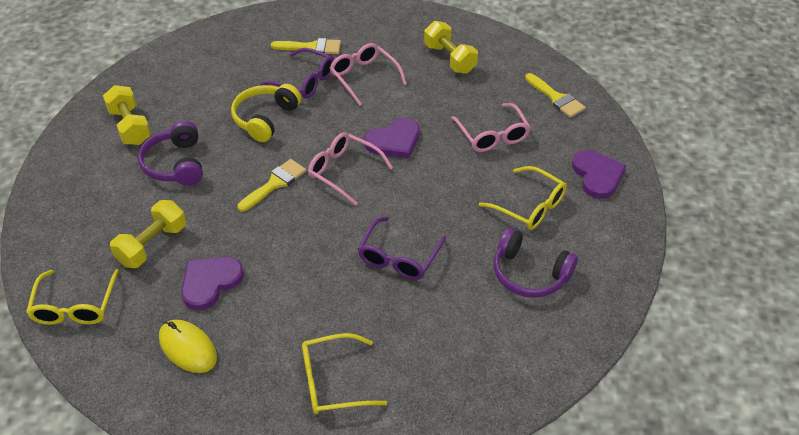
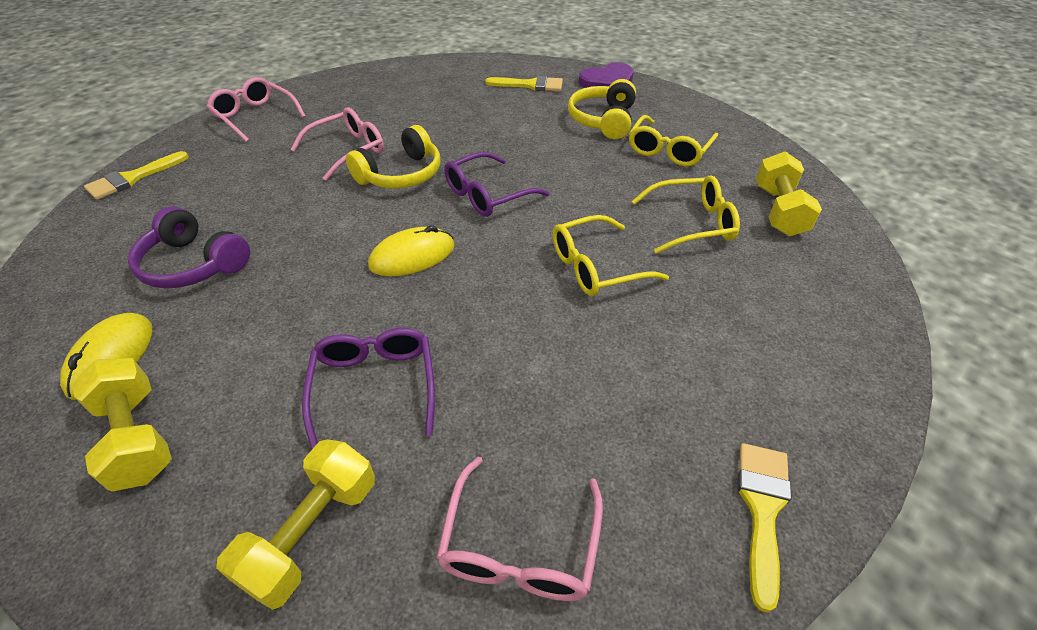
purple headphones: 2 -> 1
purple heart: 3 -> 1
yellow headphones: 1 -> 2
yellow mouse: 1 -> 2

